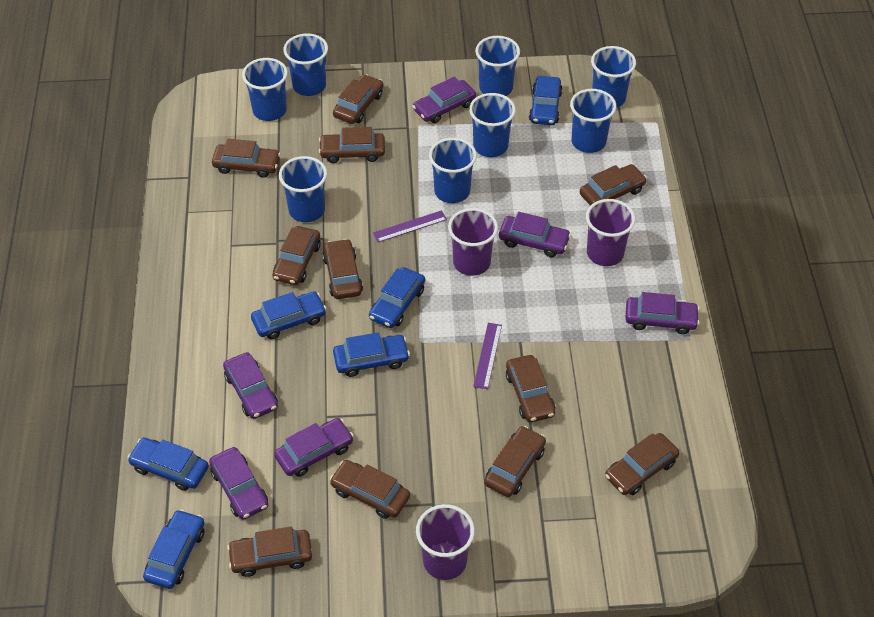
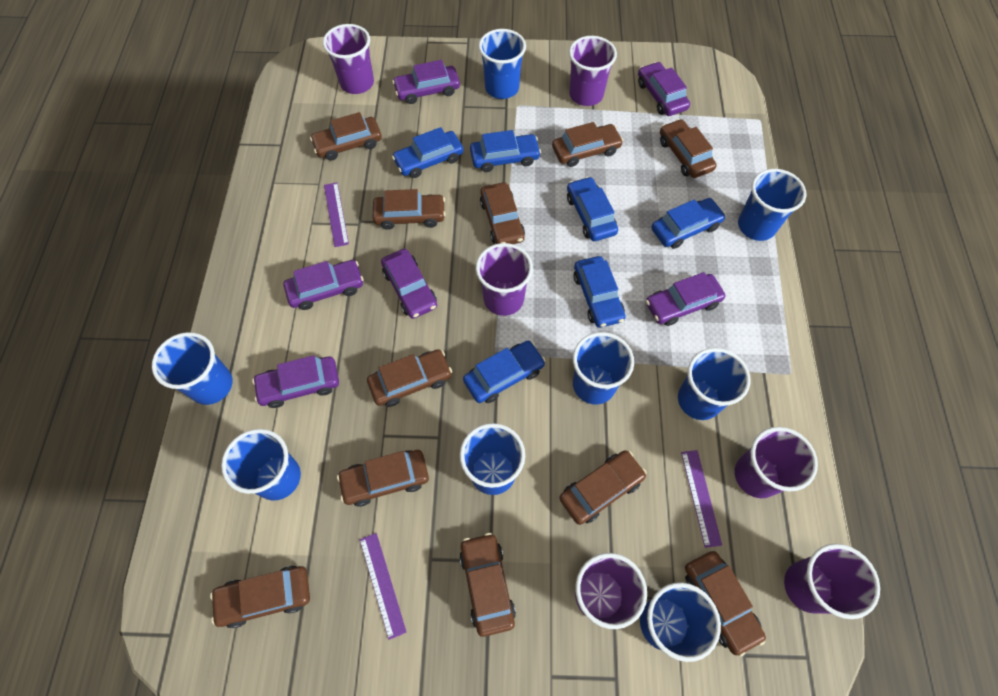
purple cup: 3 -> 6
purple ruler: 2 -> 3

